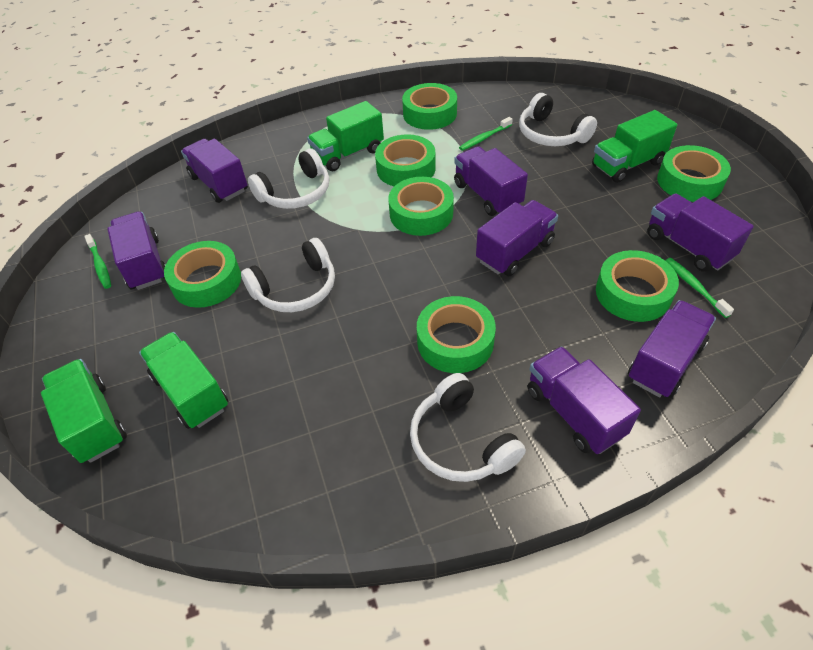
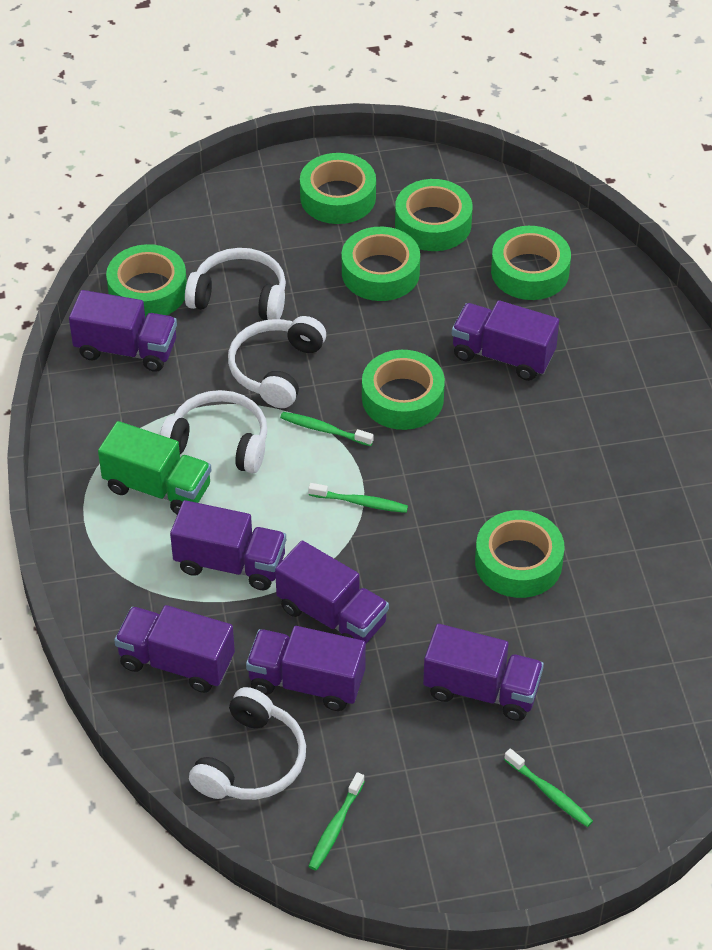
green toothbrush: 3 -> 4
green truck: 4 -> 1

